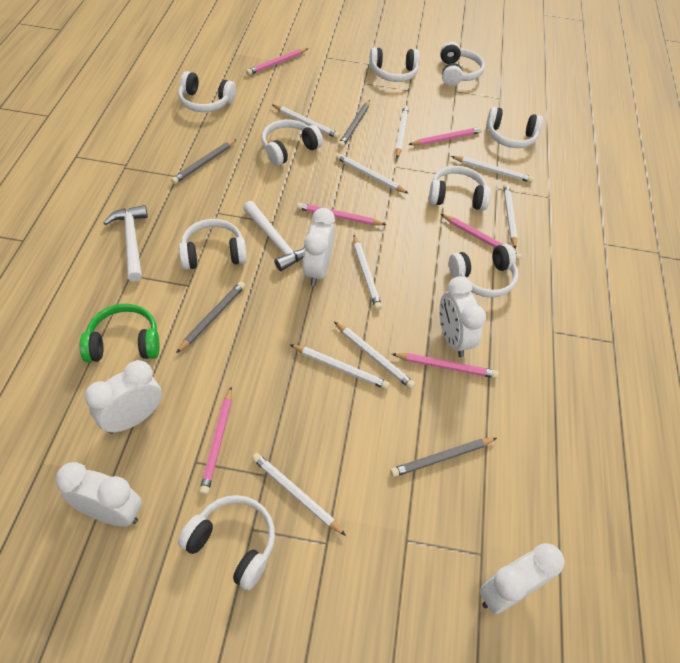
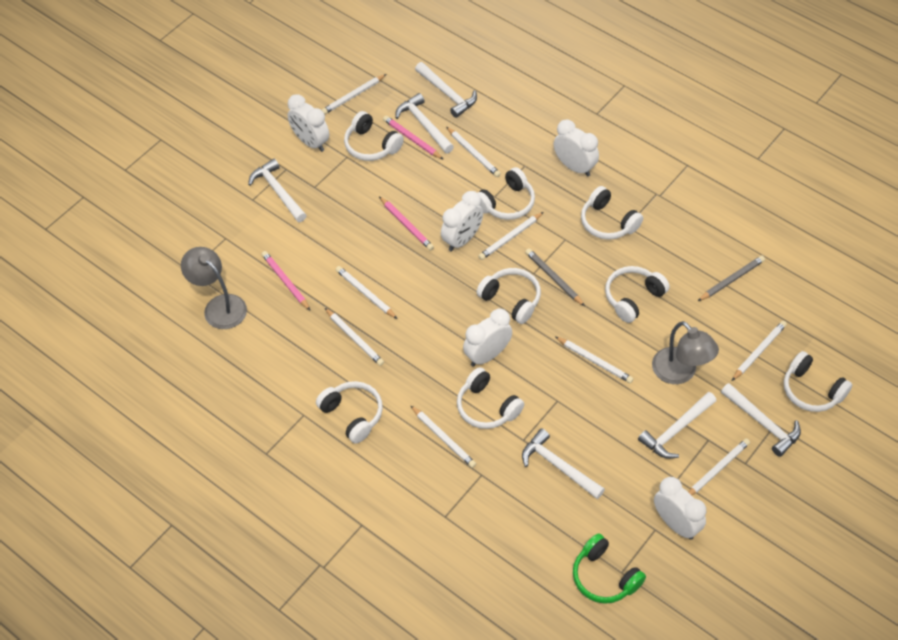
grey lamp: 0 -> 2
grey pencil: 4 -> 2
pink pencil: 6 -> 3
white hammer: 2 -> 6
white headphones: 9 -> 8

